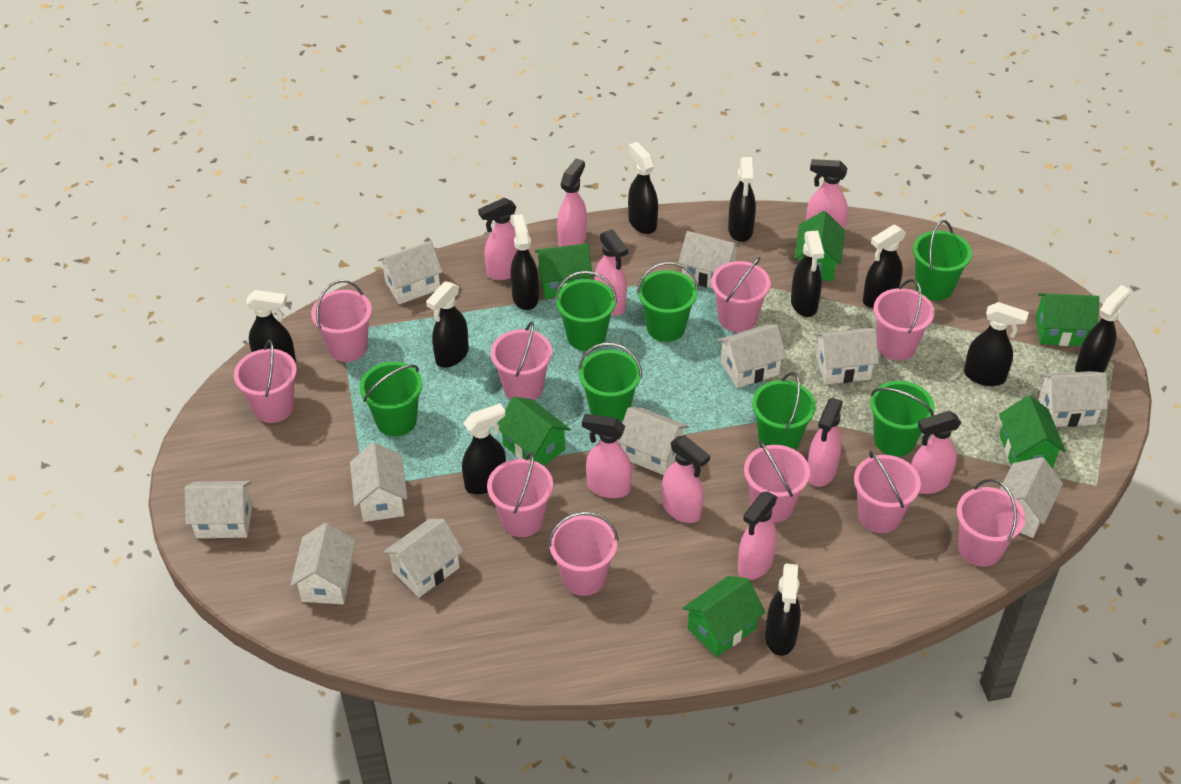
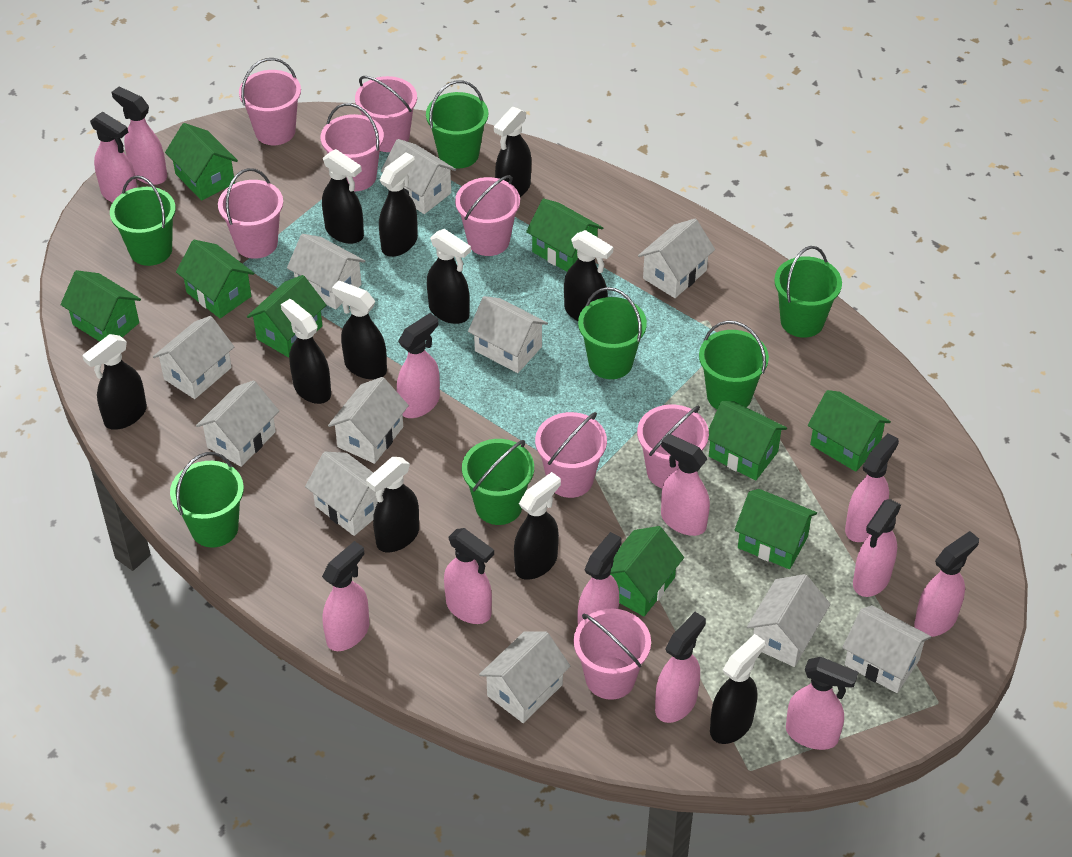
green house: 6 -> 9
pink bucket: 10 -> 8
pink spray bottle: 9 -> 12

